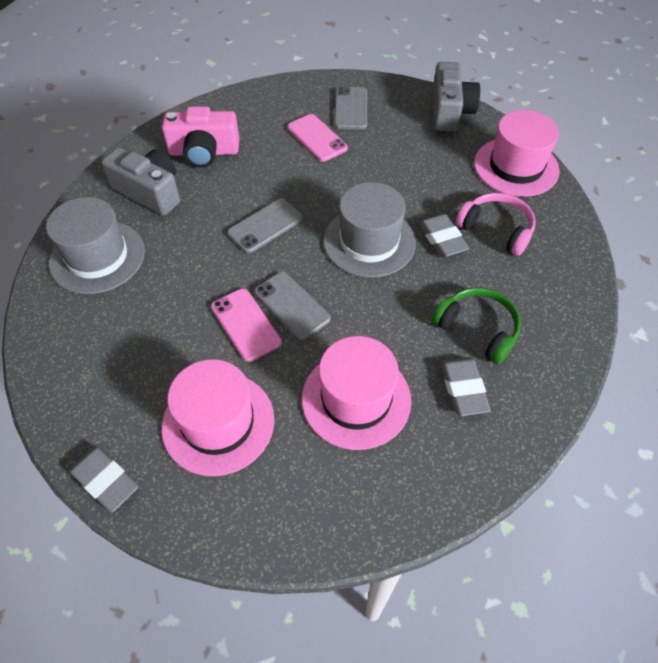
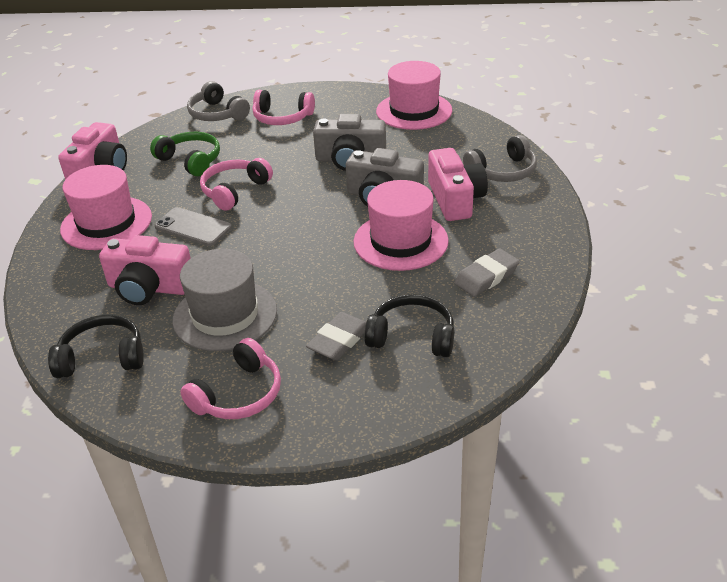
black headphones: 0 -> 2
grey eraser: 3 -> 2
grey hat: 2 -> 1
grey headphones: 0 -> 2
grey phone: 3 -> 1
pink camera: 1 -> 3
pink headphones: 1 -> 3
pink phone: 2 -> 0

